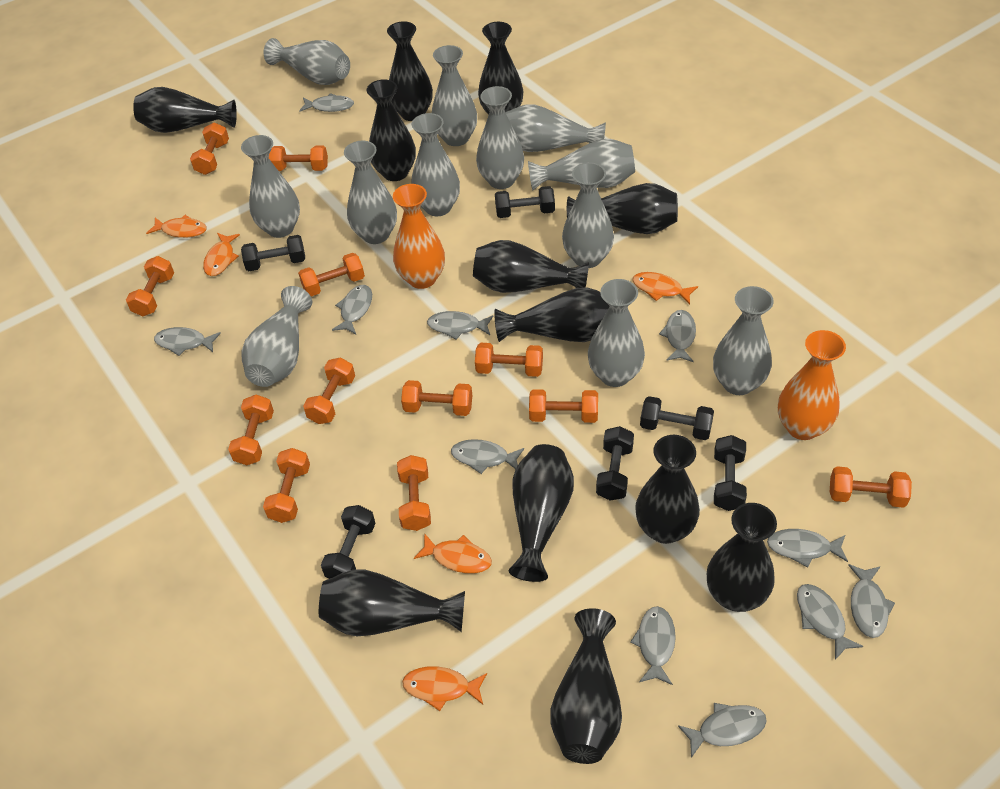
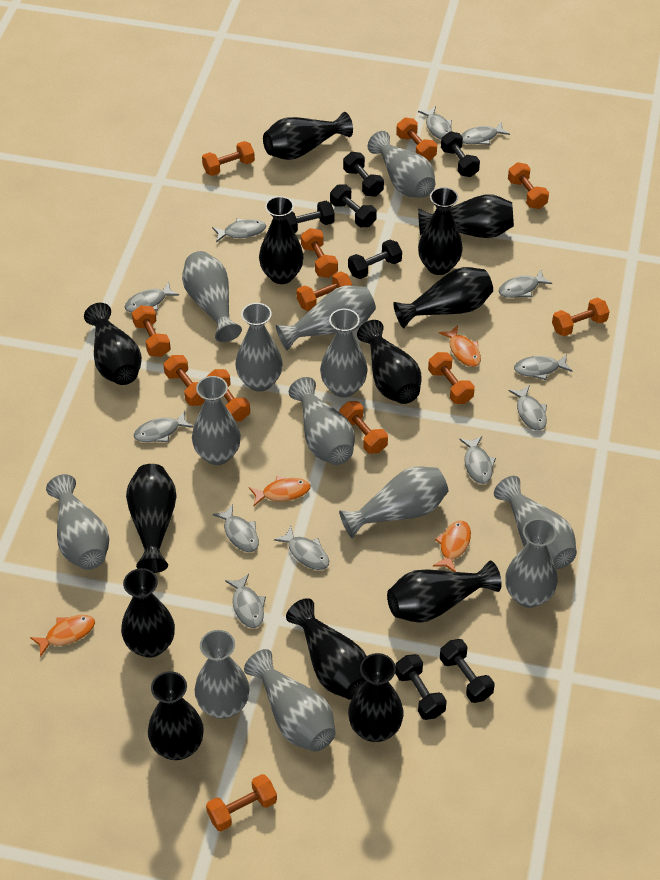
black dumbbell: 6 -> 7
black vase: 12 -> 13
grey fish: 11 -> 12
grey vase: 12 -> 13
orange fish: 5 -> 4
orange vase: 2 -> 0

